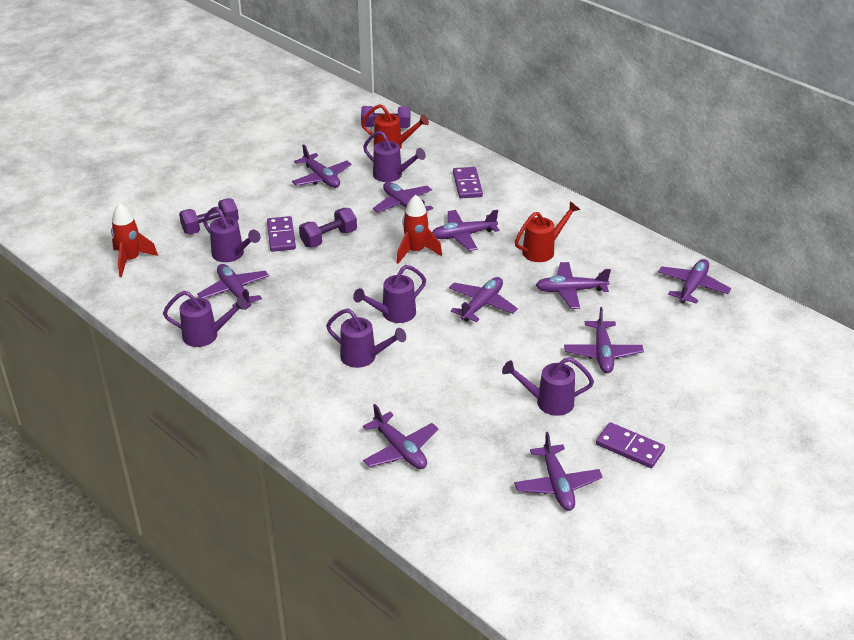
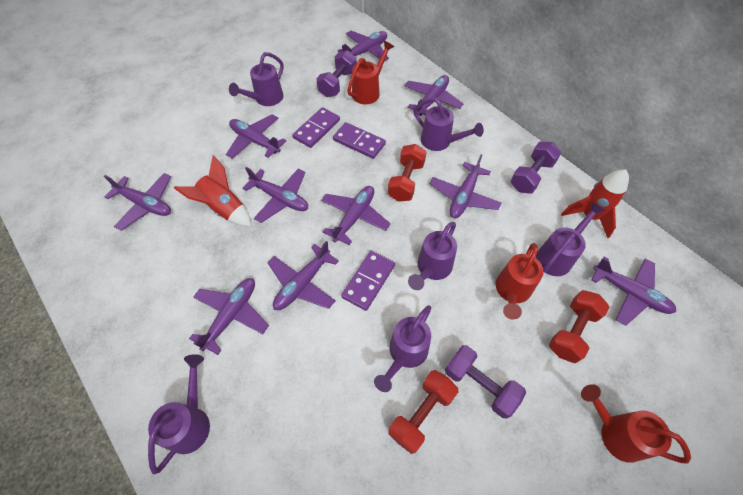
red dumbbell: 0 -> 3
red watering can: 2 -> 3

